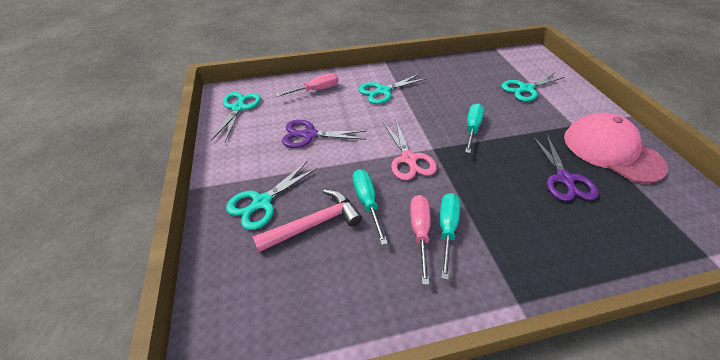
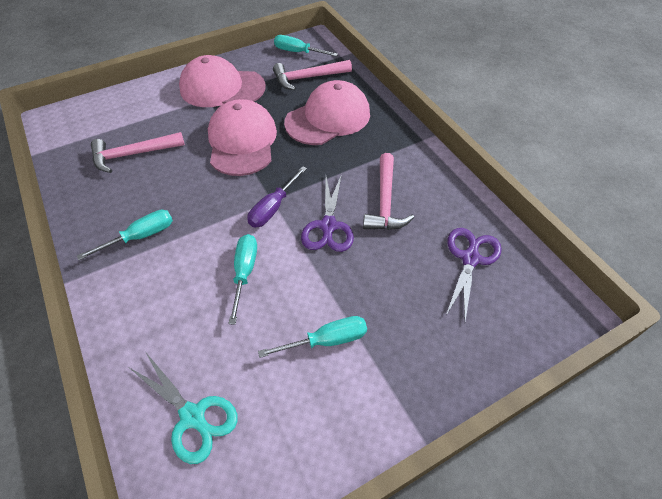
pink cap: 1 -> 3
pink hammer: 1 -> 3
pink scissors: 1 -> 0
pink screwdriver: 2 -> 0
purple screwdriver: 0 -> 1
turquoise scissors: 4 -> 1
turquoise screwdriver: 3 -> 4

